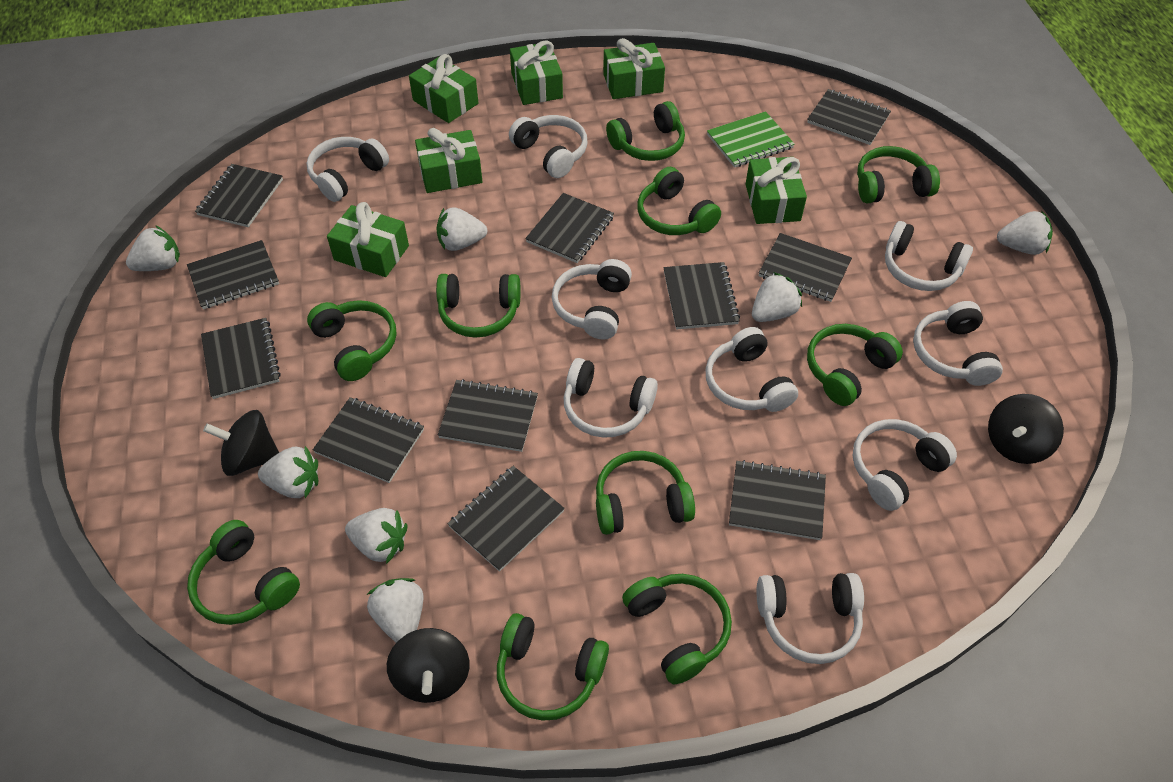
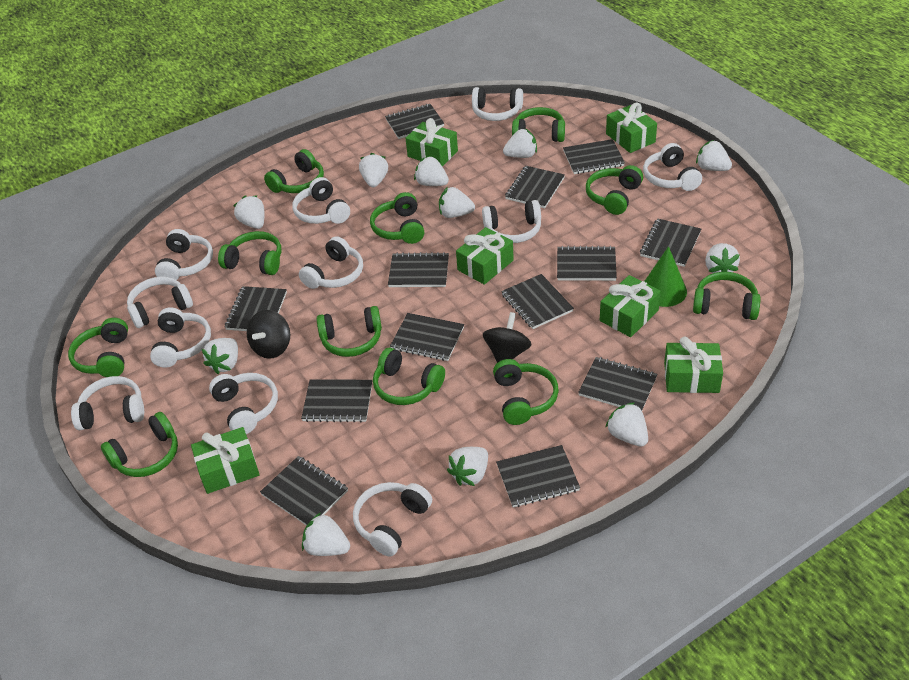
black notebook: 11 -> 13
black spinning top: 3 -> 2
green cone: 0 -> 1
green headphones: 10 -> 11
green notebook: 1 -> 0
white headphones: 9 -> 11
white strawberry: 7 -> 11

